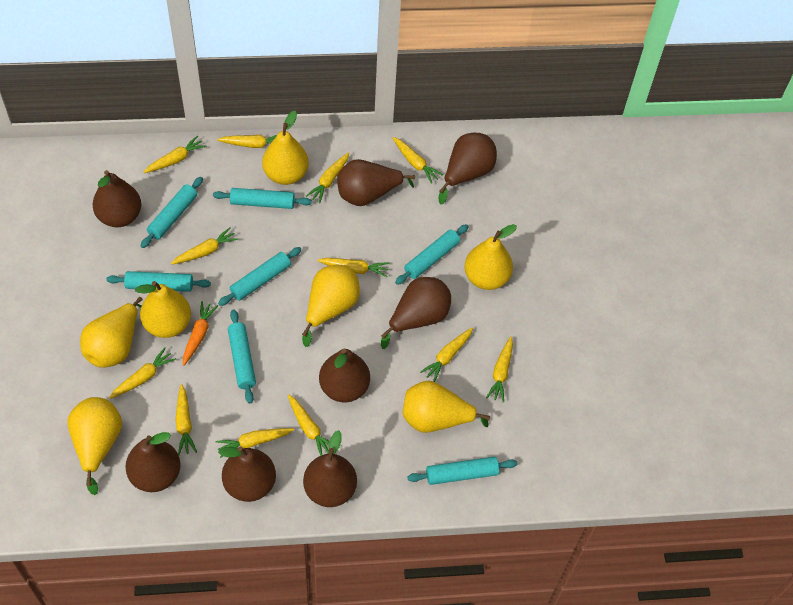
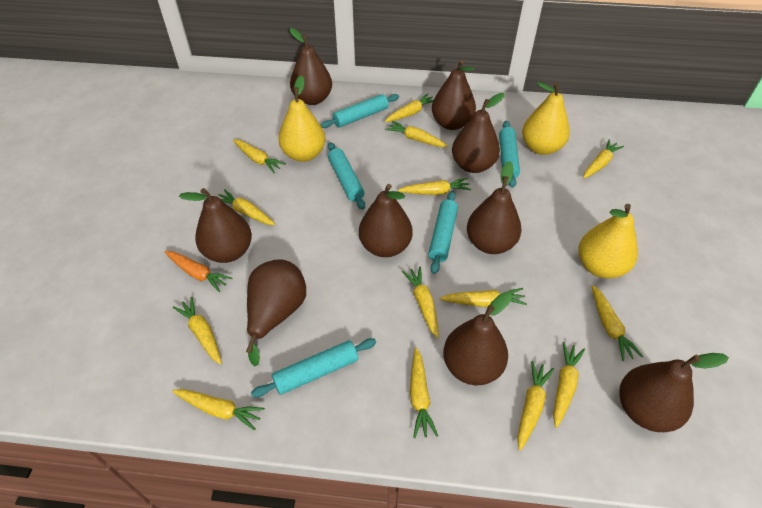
brown pear: 8 -> 9
turquoise rolling pin: 7 -> 5
yellow carrot: 12 -> 14
yellow pear: 7 -> 3

